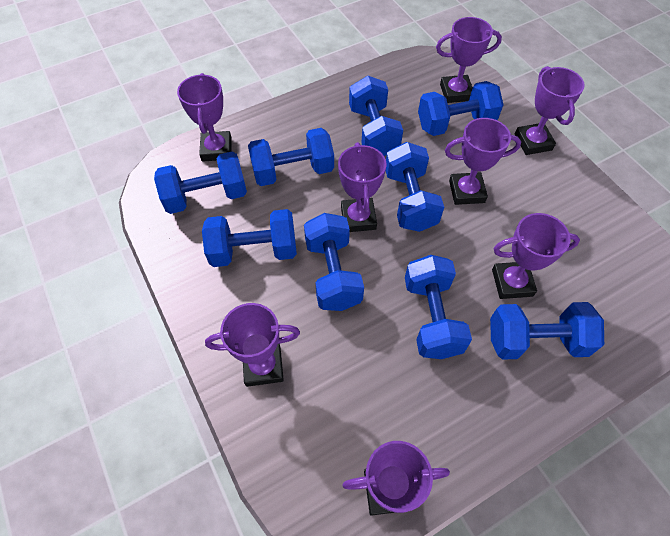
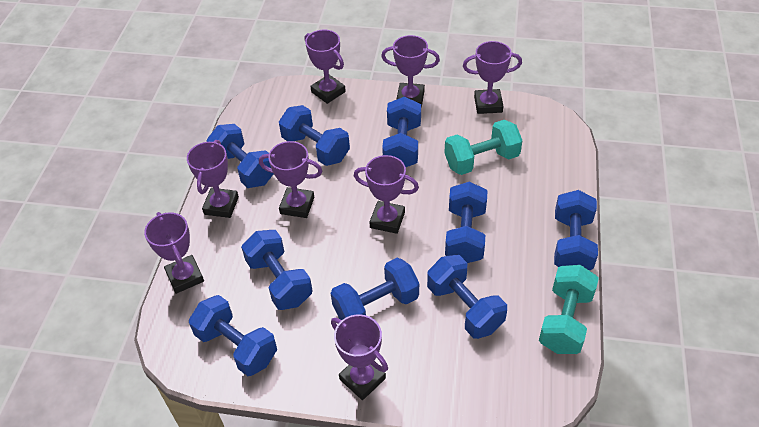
turquoise dumbbell: 0 -> 2

